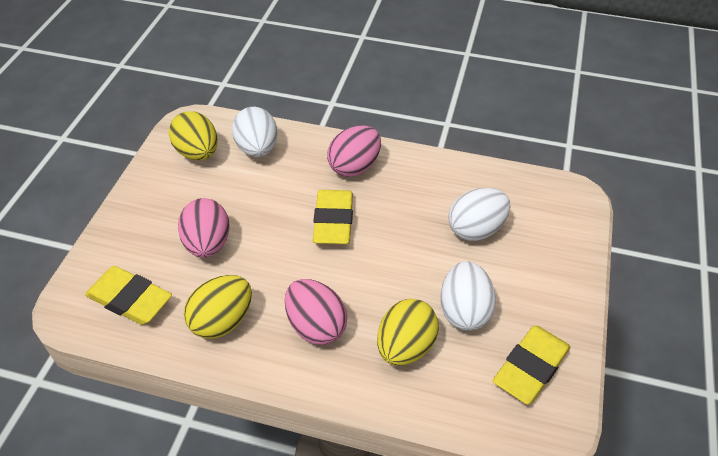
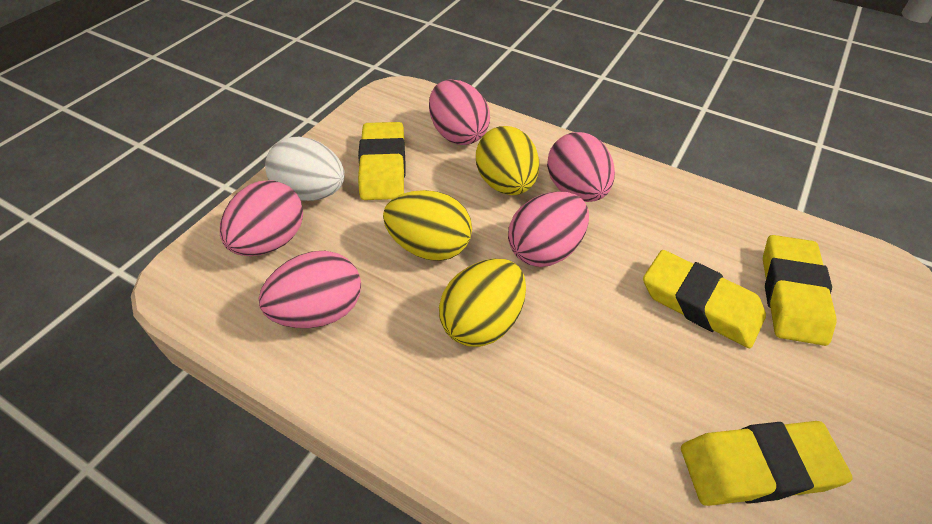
pink egg: 3 -> 5
white egg: 3 -> 1
yellow eraser: 3 -> 4

